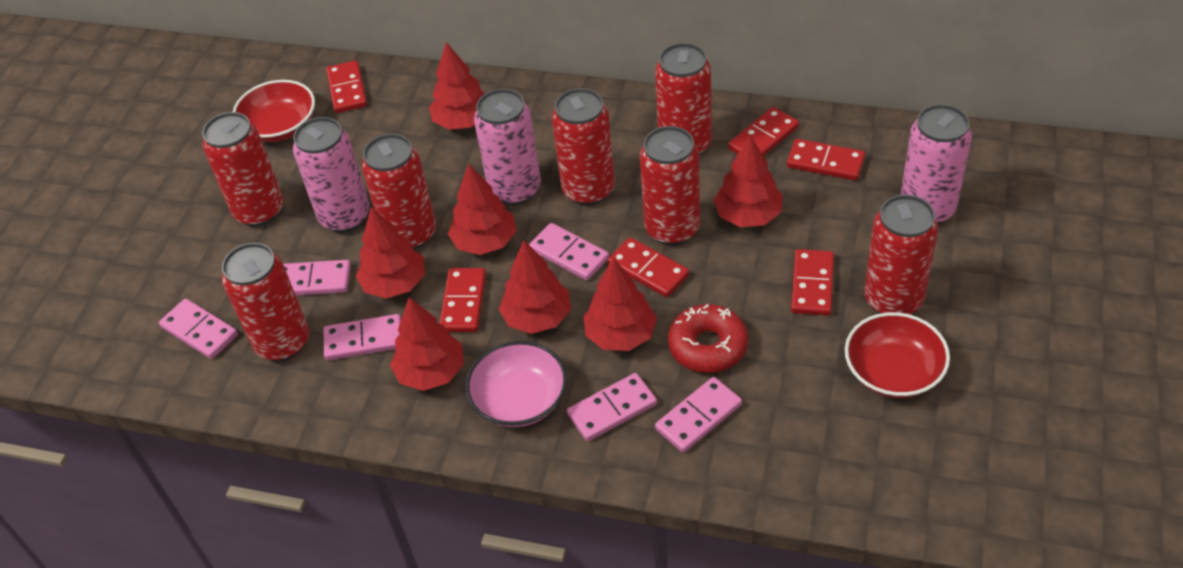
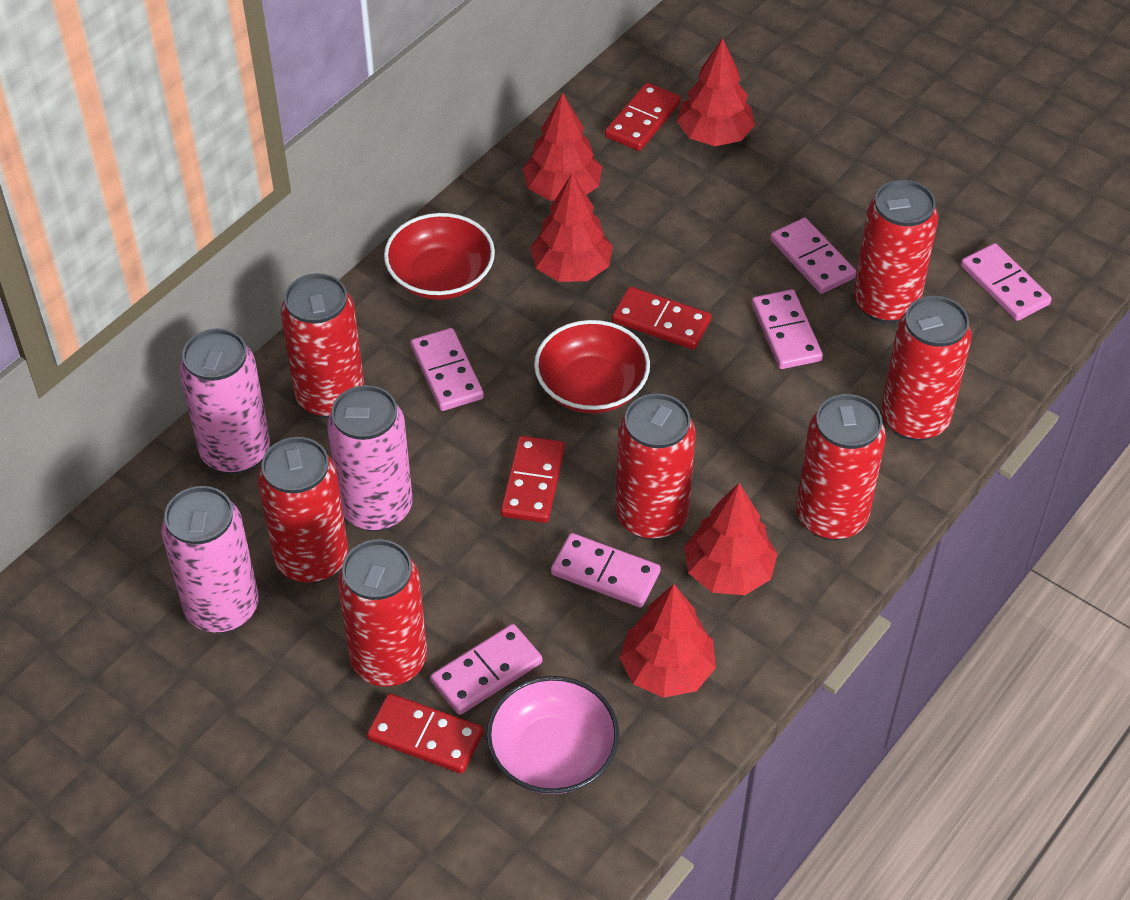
red domino: 6 -> 4
red donut: 1 -> 0
red tree: 7 -> 5

